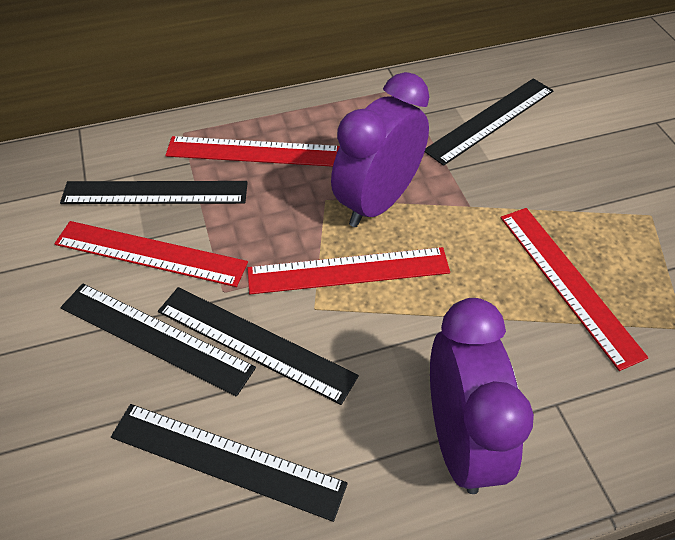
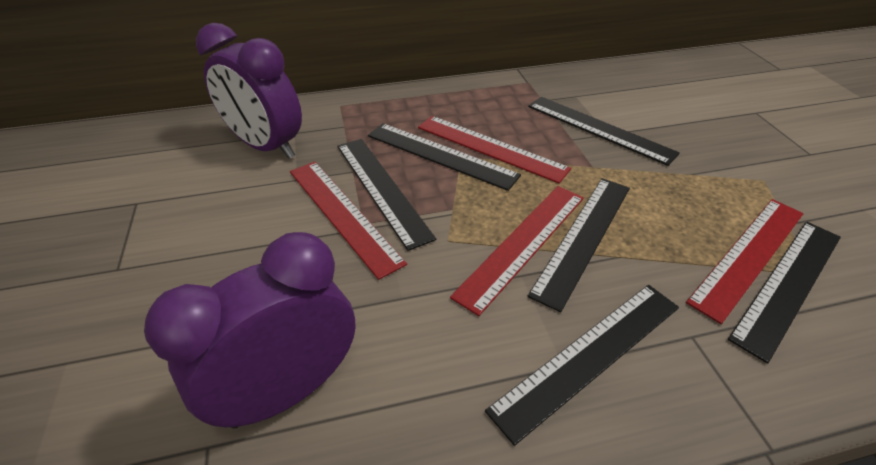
black ruler: 5 -> 6

